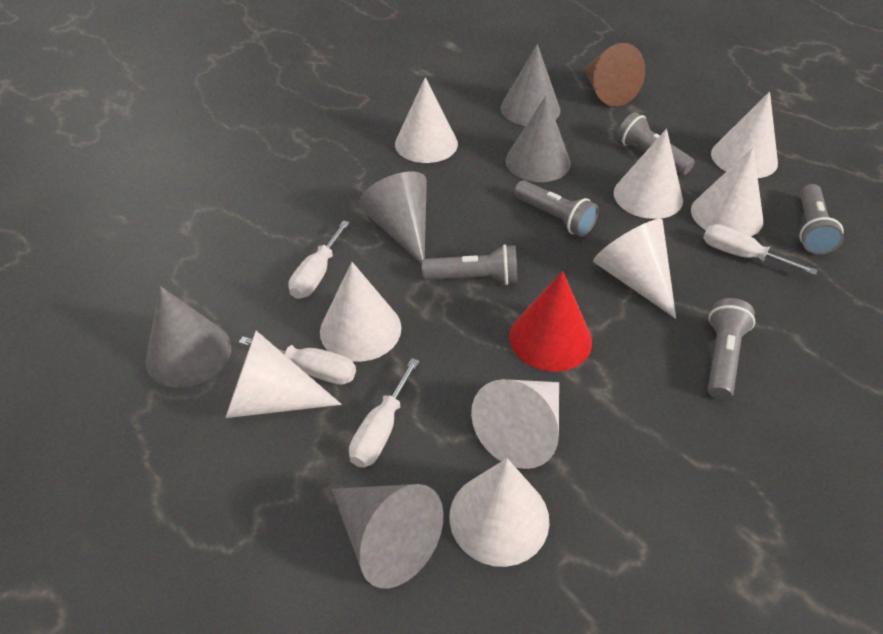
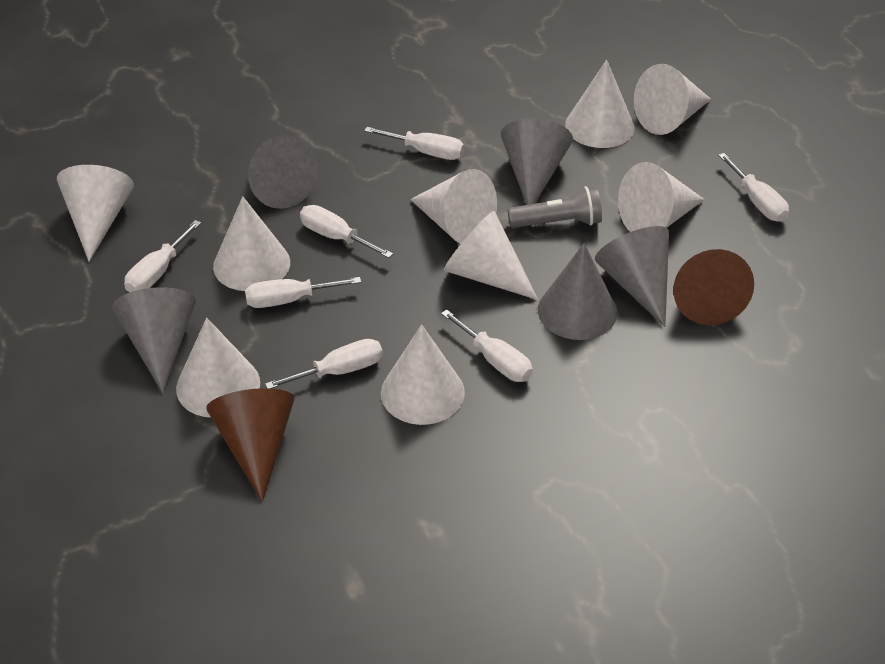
brown cone: 1 -> 2
grey flashlight: 5 -> 1
red cone: 1 -> 0
white screwdriver: 4 -> 7

